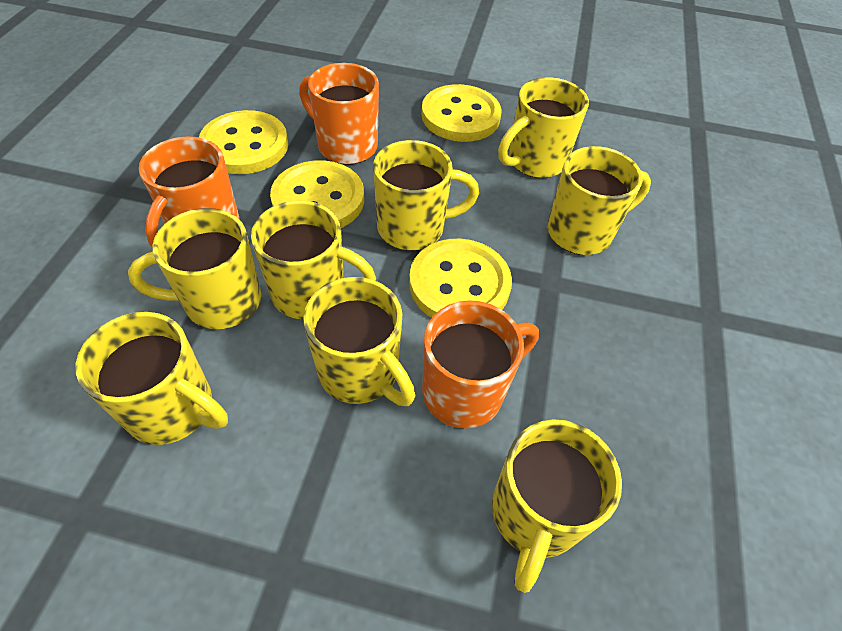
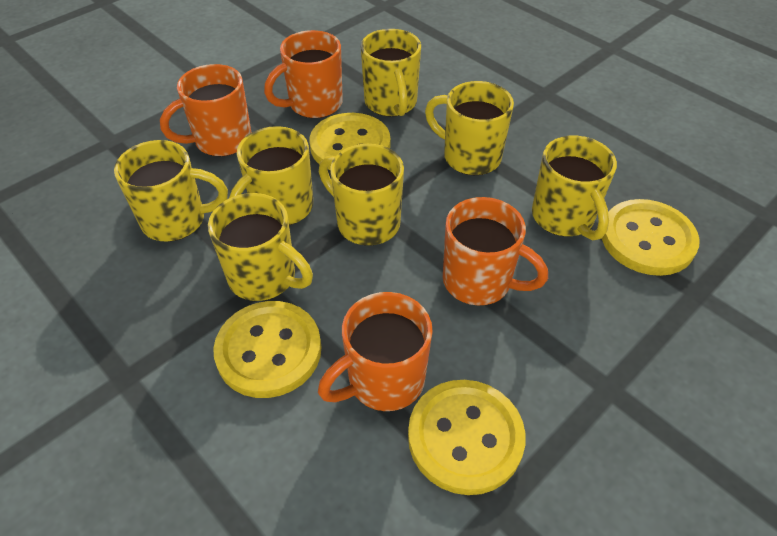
orange mug: 3 -> 4
yellow mug: 8 -> 7

